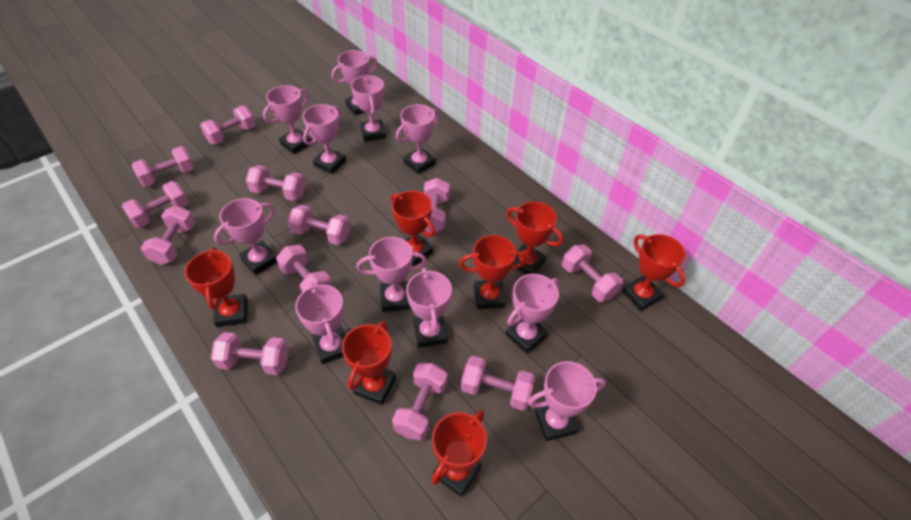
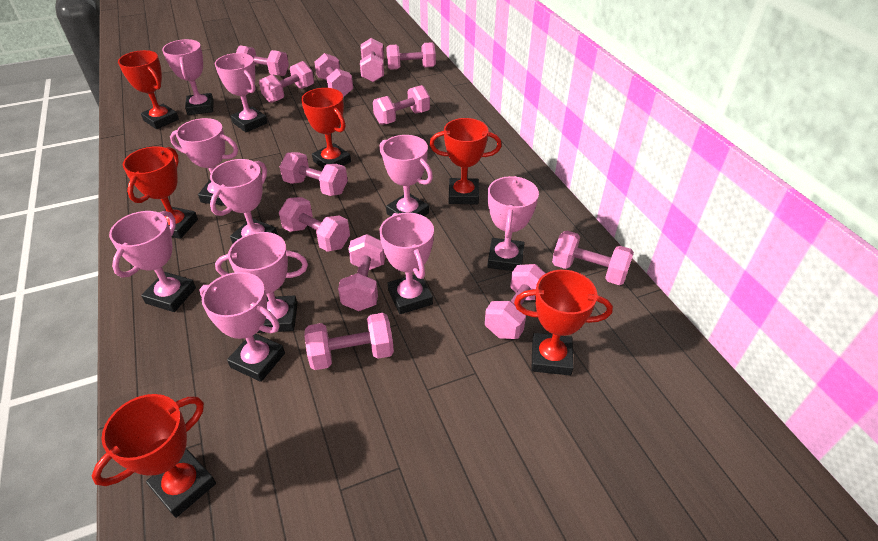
pink trophy: 11 -> 10
red trophy: 7 -> 6

